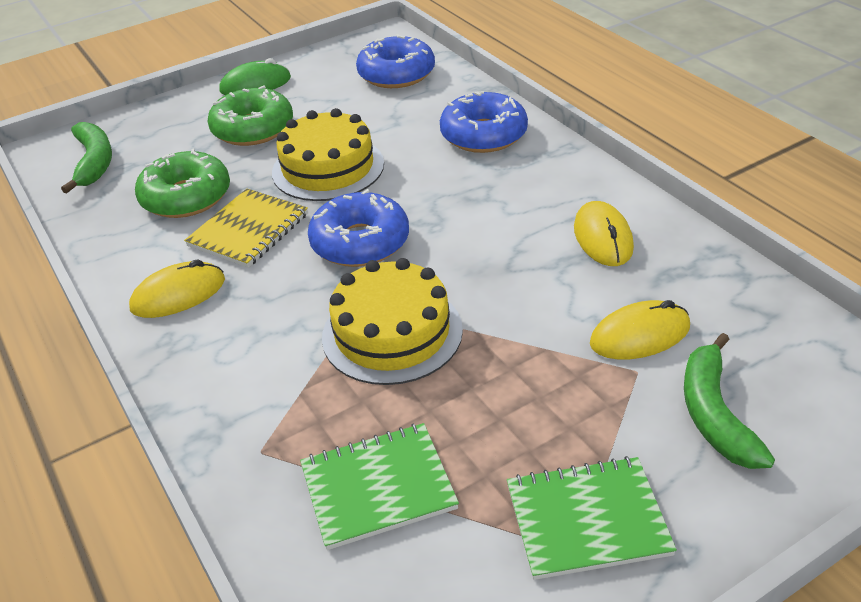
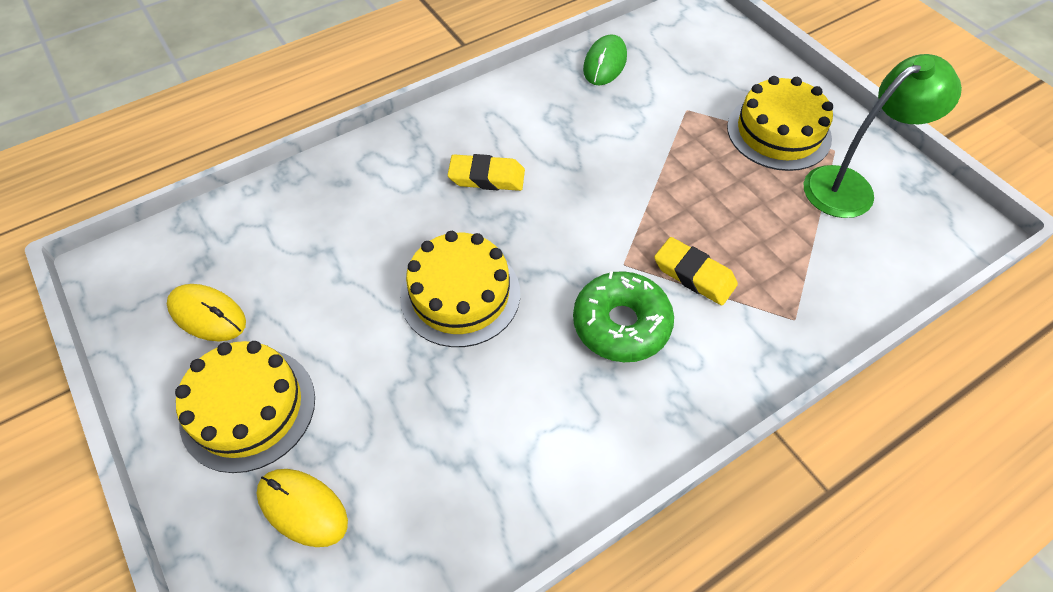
blue donut: 3 -> 0
green banana: 2 -> 0
green donut: 2 -> 1
green lamp: 0 -> 1
green notebook: 2 -> 0
yellow cake: 2 -> 3
yellow eraser: 0 -> 2
yellow mouse: 3 -> 2
yellow notebook: 1 -> 0

